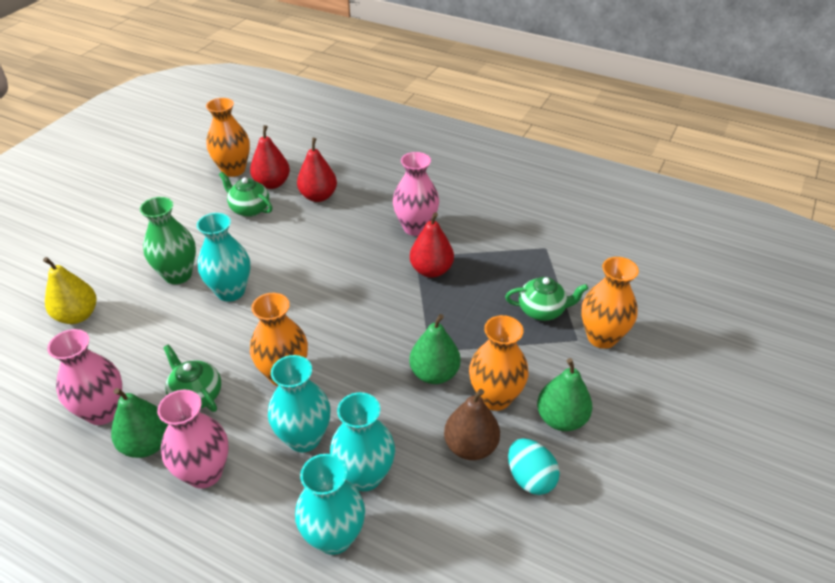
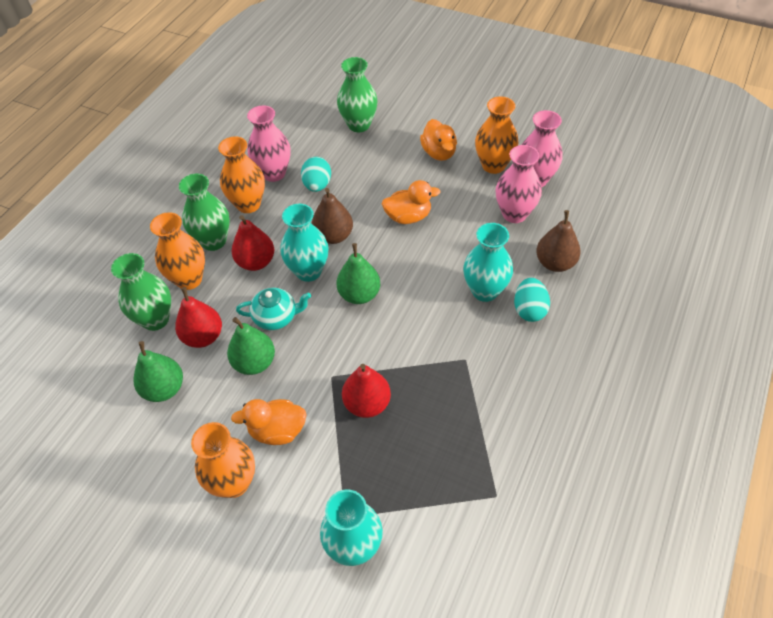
brown pear: 1 -> 2
green teapot: 3 -> 0
green vase: 1 -> 3
orange duck: 0 -> 3
turquoise egg: 1 -> 2
turquoise teapot: 0 -> 1
turquoise vase: 4 -> 3
yellow pear: 1 -> 0

